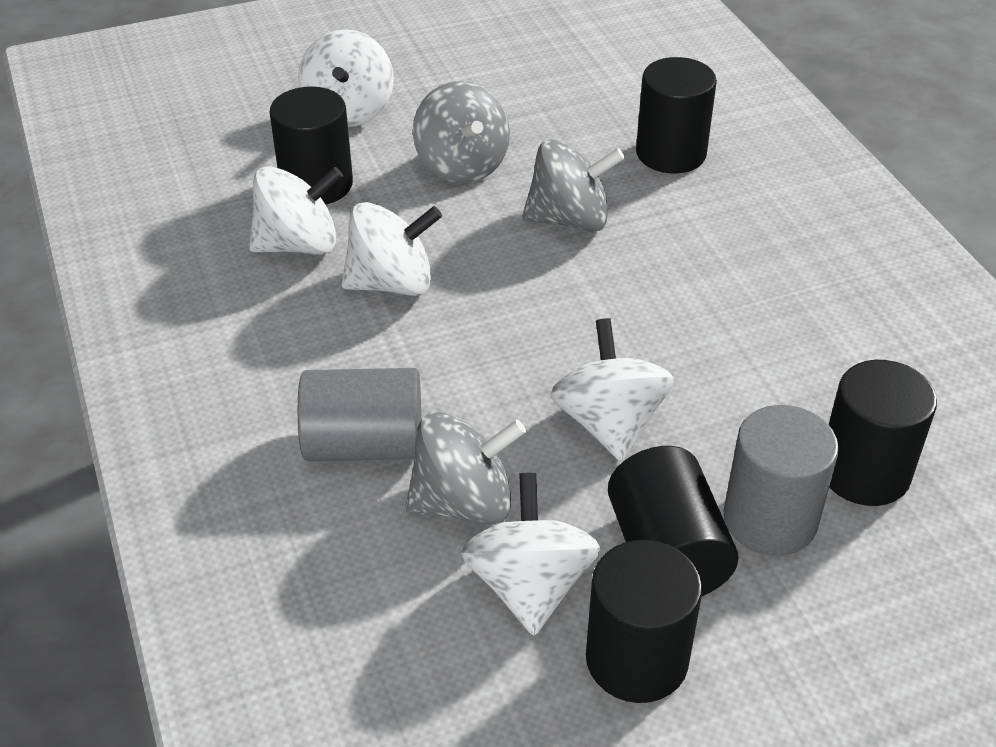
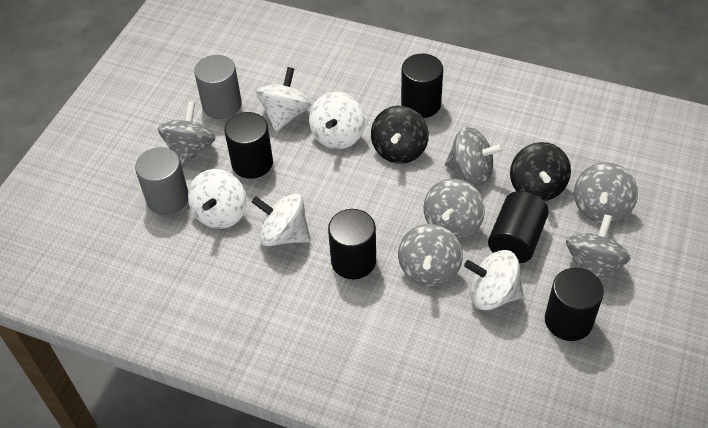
black spinning top: 0 -> 2
grey spinning top: 3 -> 6

